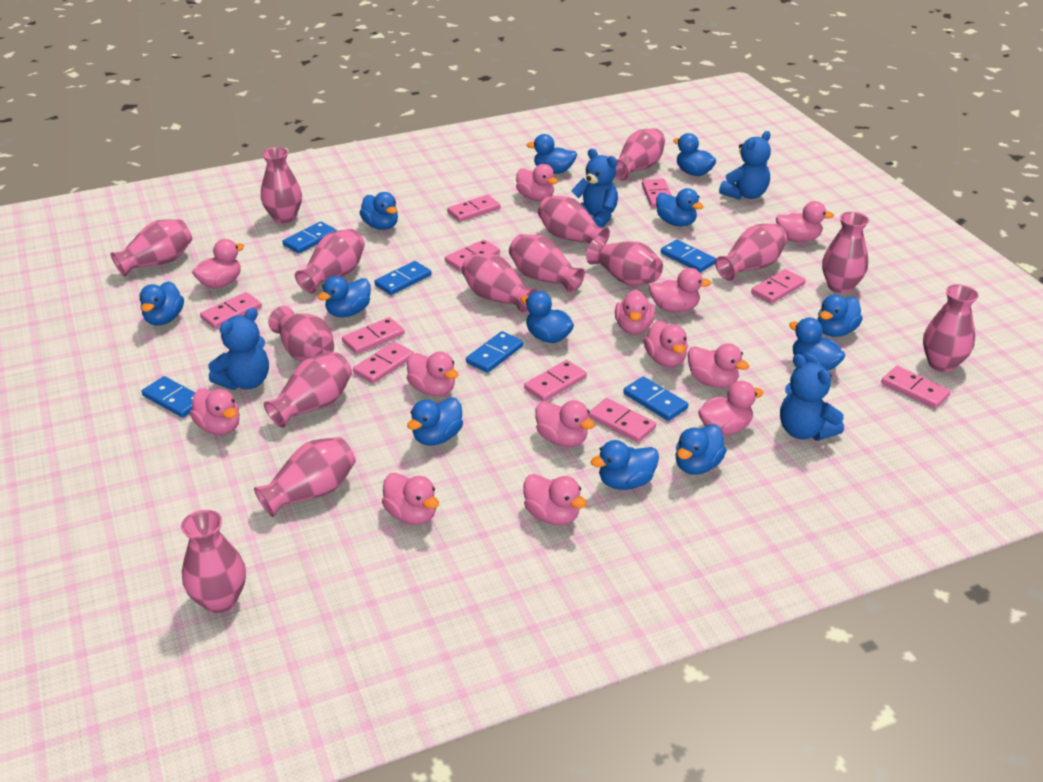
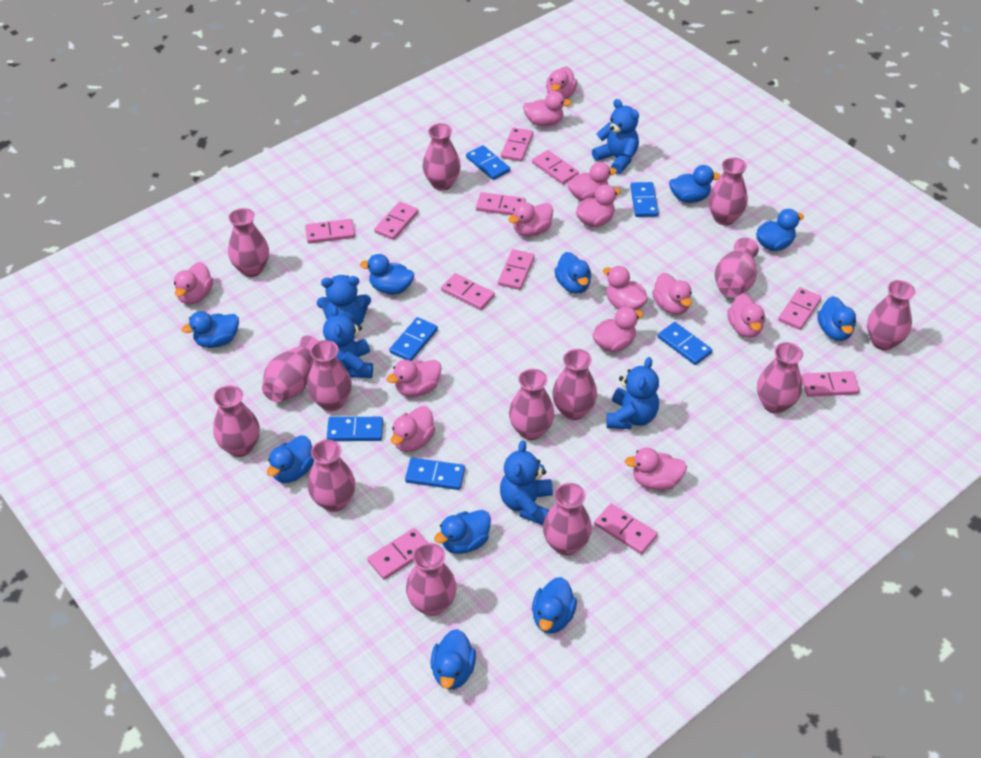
blue duck: 12 -> 10
blue teddy bear: 4 -> 5
pink domino: 10 -> 11
pink vase: 15 -> 14

